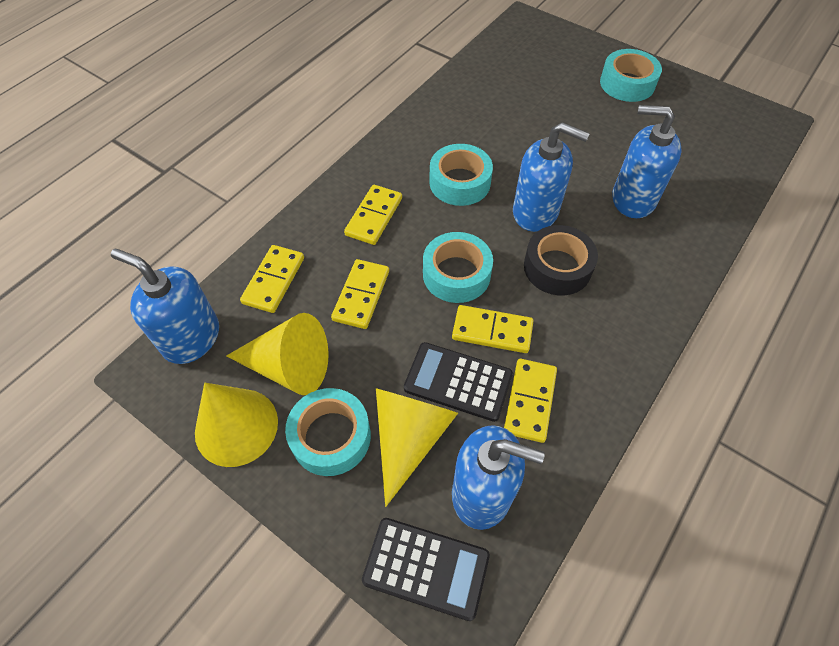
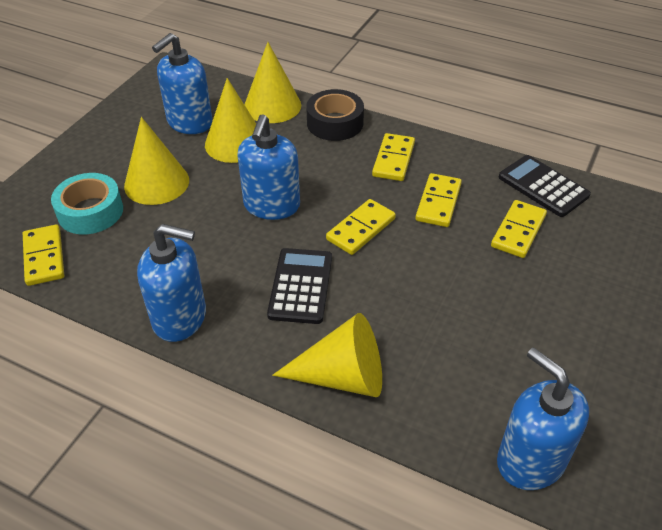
turquoise tape: 4 -> 1
yellow cone: 3 -> 4

